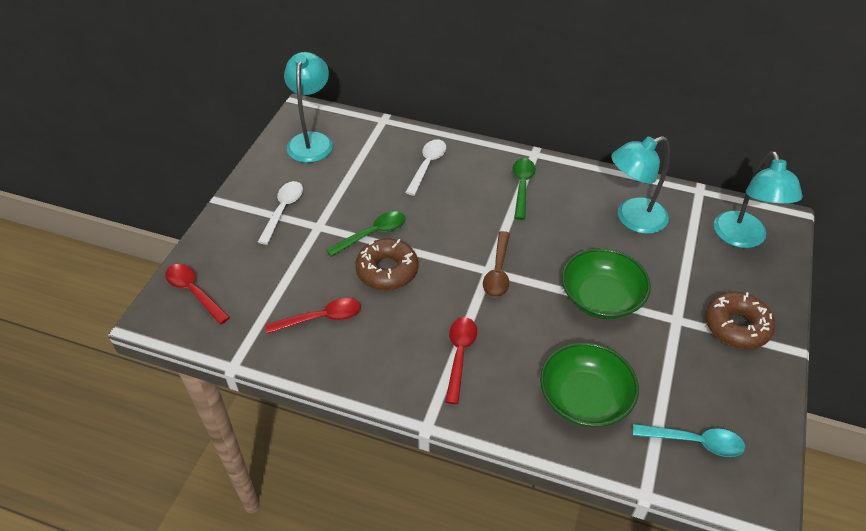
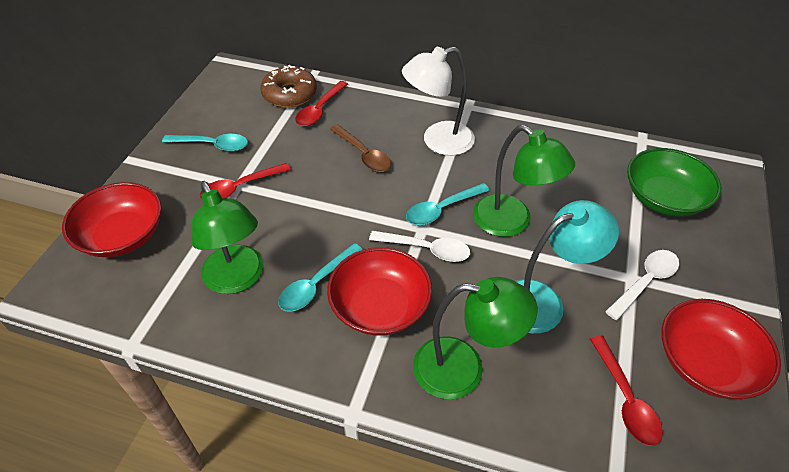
brown donut: 2 -> 1
green bowl: 2 -> 1
green lamp: 0 -> 3
green spoon: 2 -> 0
red bowl: 0 -> 3
turquoise lamp: 3 -> 1
turquoise spoon: 1 -> 3
white lamp: 0 -> 1

